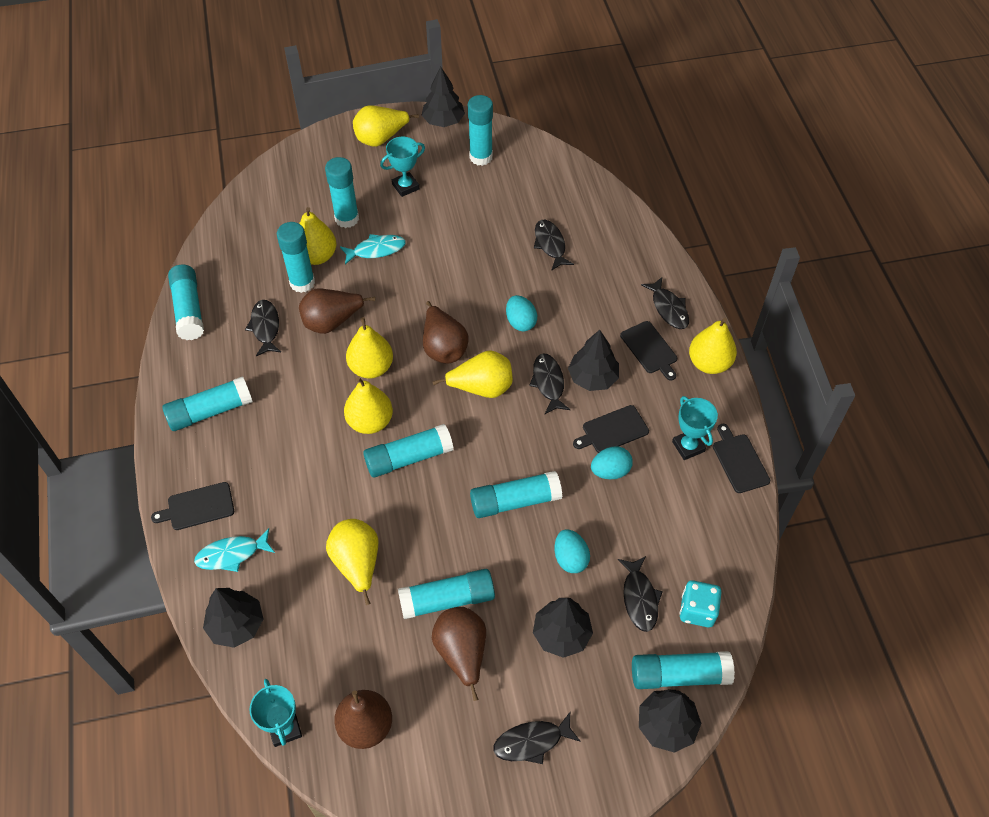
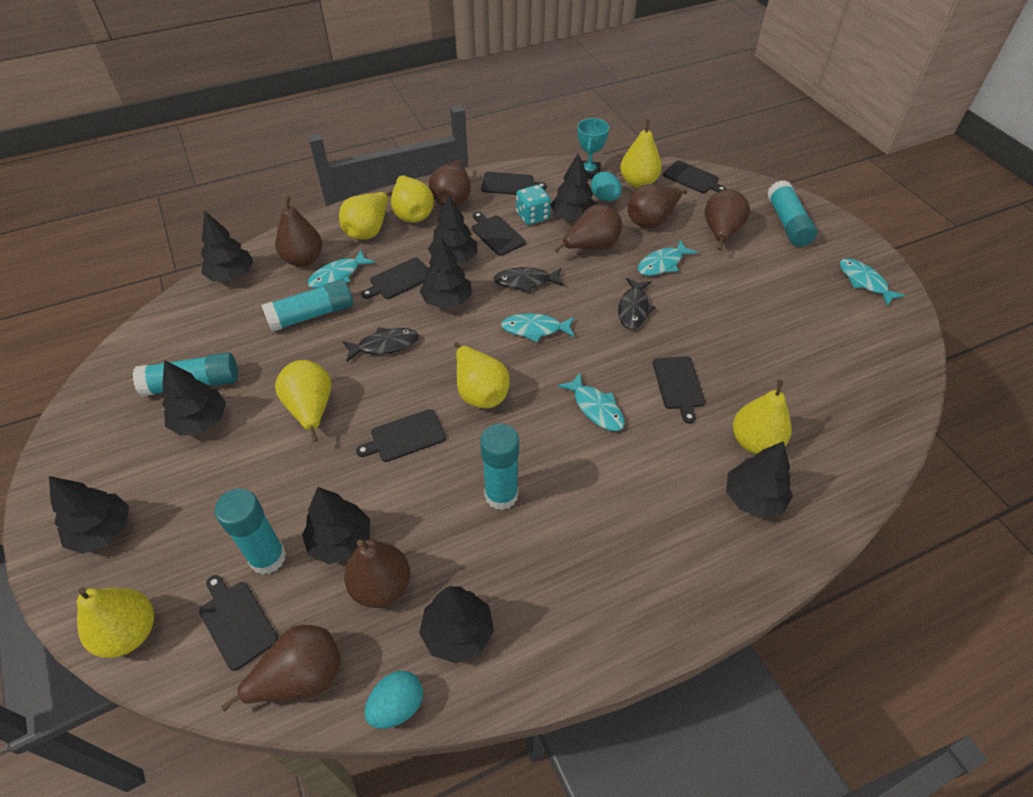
black cutting board: 4 -> 7
black fish: 6 -> 3
black tree: 5 -> 9
brown pear: 4 -> 7
turquoise egg: 3 -> 2
turquoise fish: 2 -> 5
turquoise glue stick: 9 -> 5
turquoise trophy: 3 -> 1

